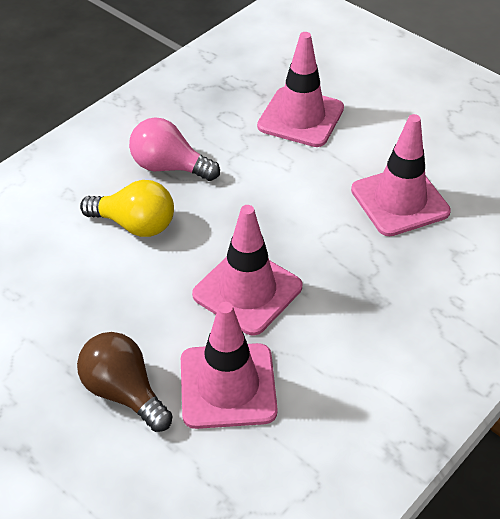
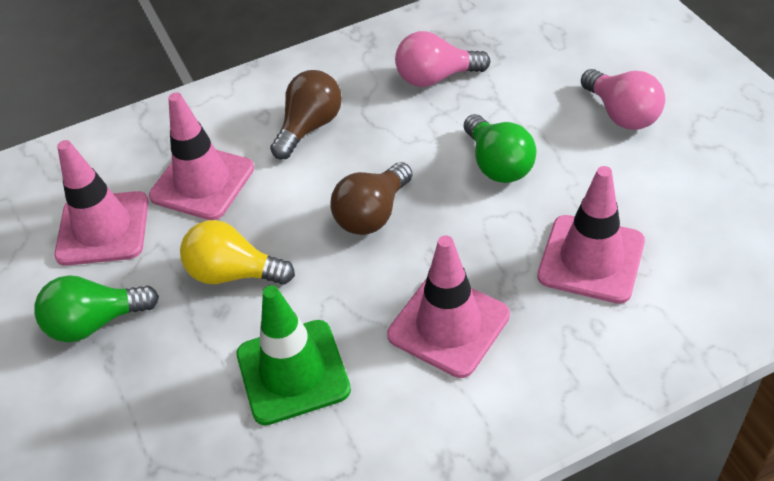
brown light bulb: 1 -> 2
green light bulb: 0 -> 2
green traffic cone: 0 -> 1
pink light bulb: 1 -> 2

